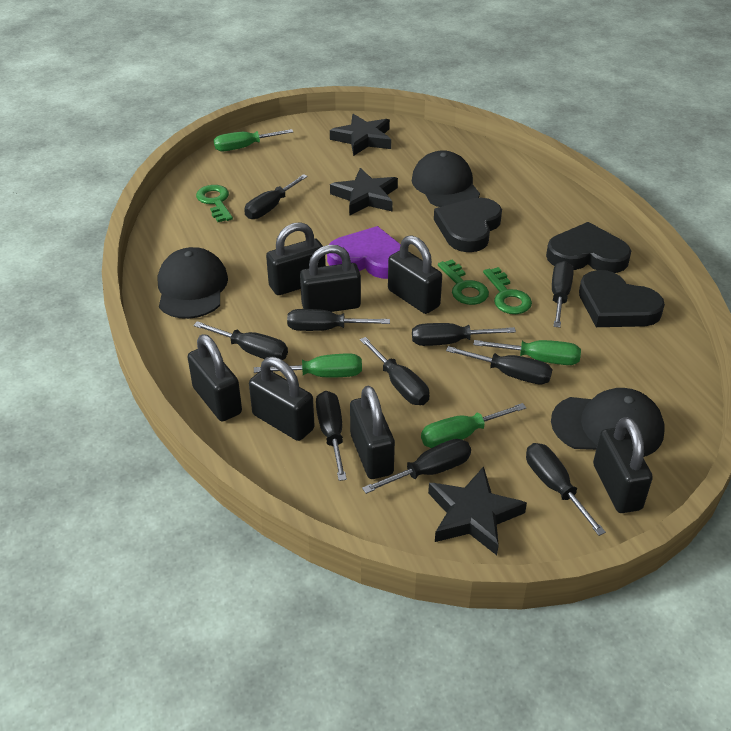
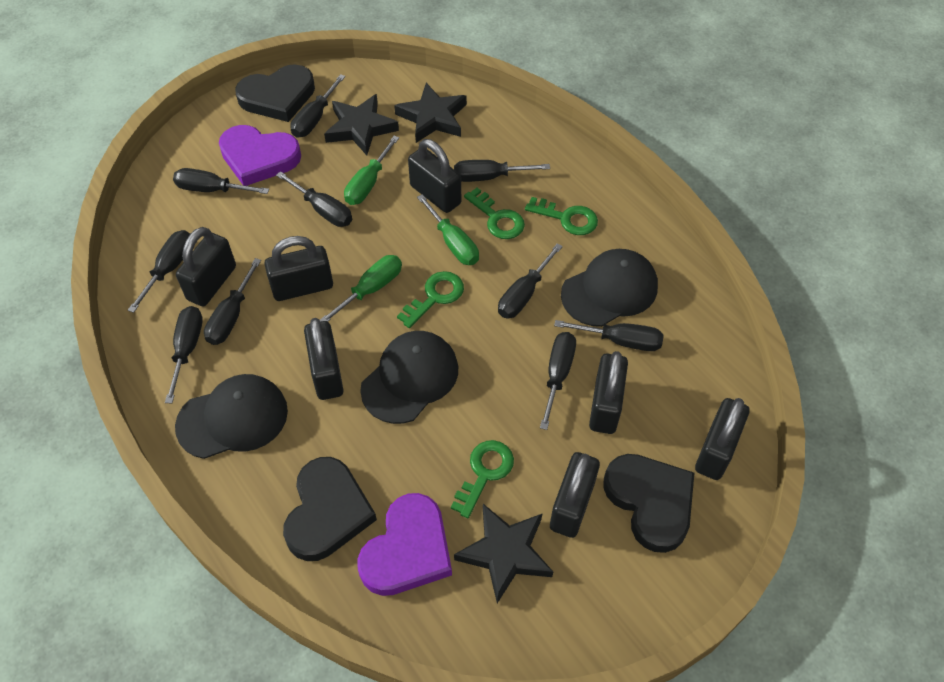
green key: 3 -> 4
green screwdriver: 4 -> 3
purple heart: 1 -> 2

